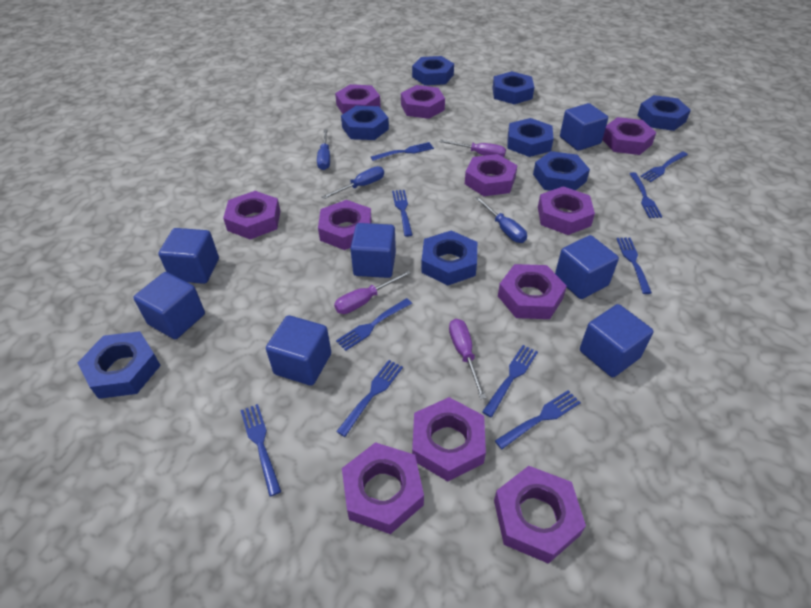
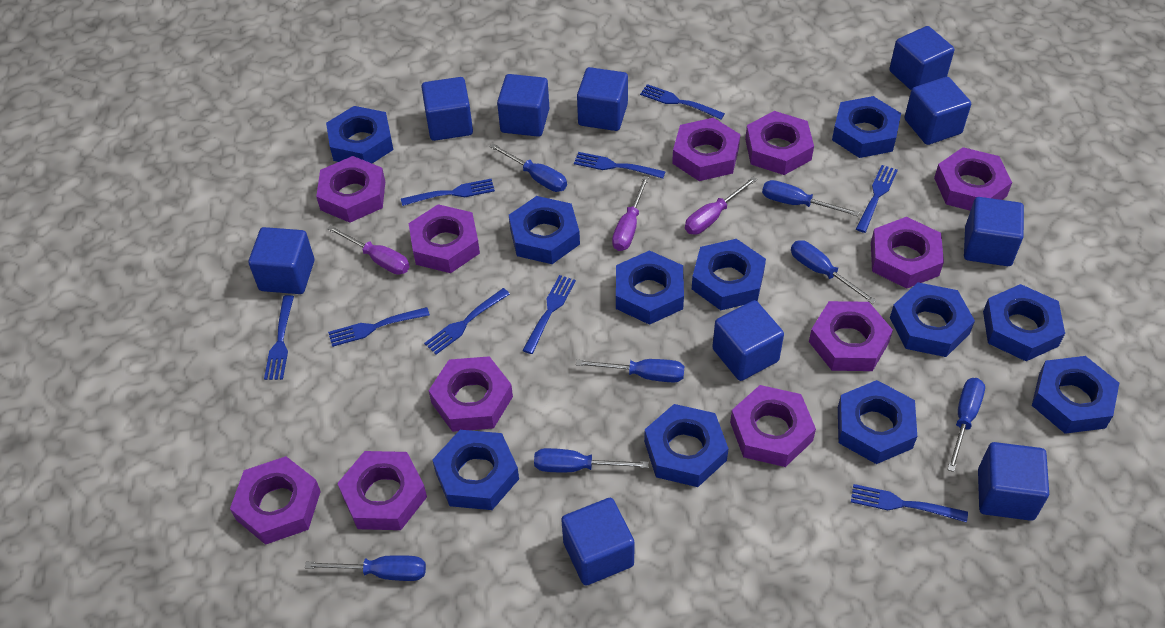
blue cube: 7 -> 10
blue fork: 10 -> 9
blue nut: 8 -> 11
blue screwdriver: 3 -> 7

